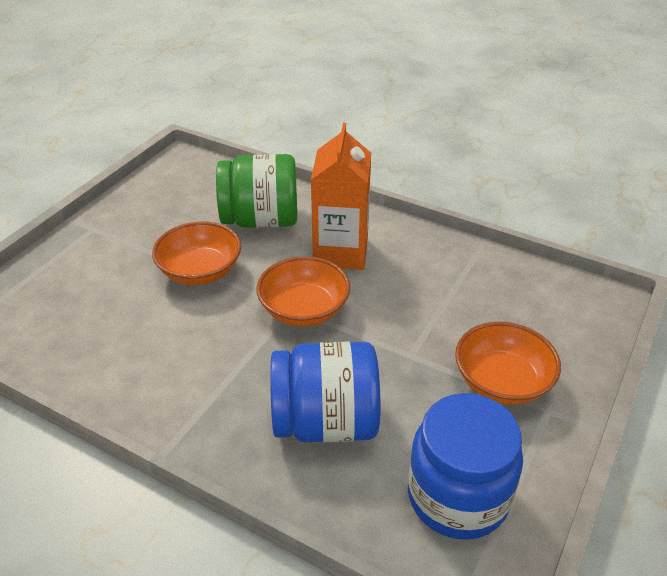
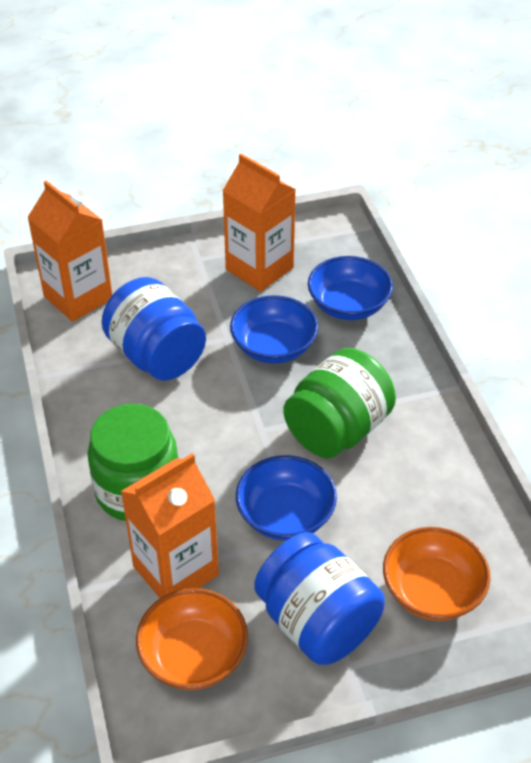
blue bowl: 0 -> 3
green jar: 1 -> 2
orange bowl: 3 -> 2
orange carton: 1 -> 3

